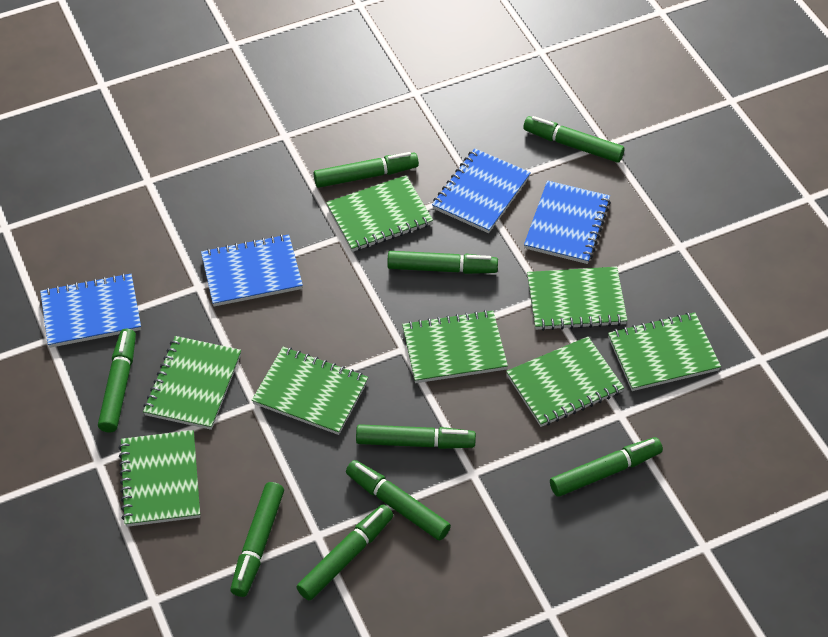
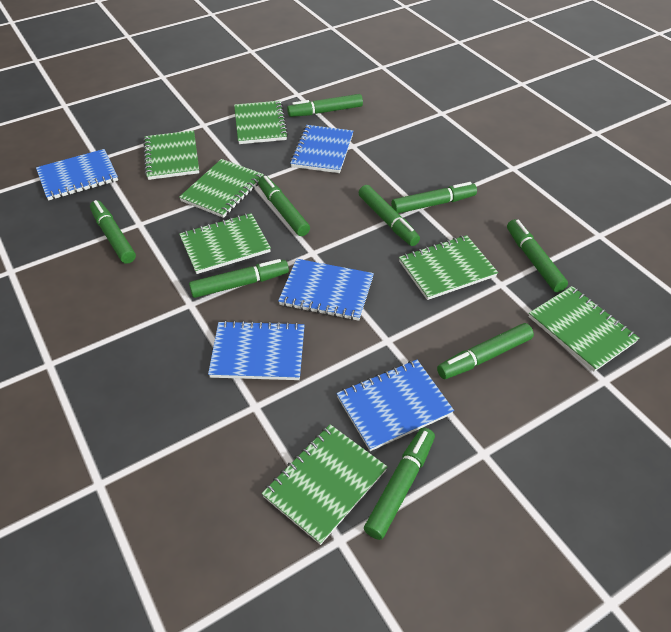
blue notebook: 4 -> 5
green notebook: 8 -> 7

